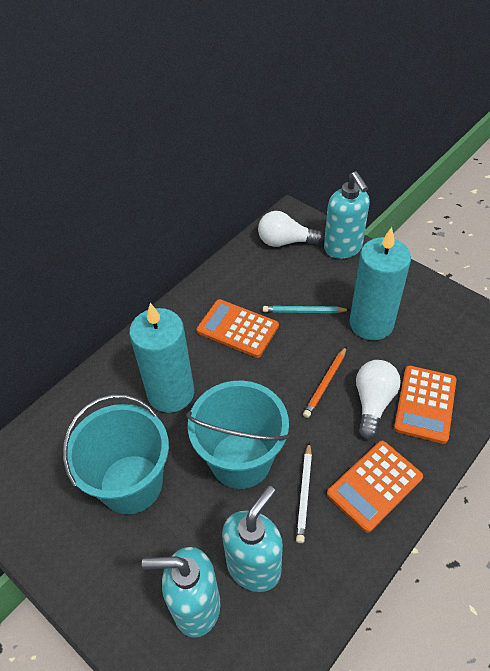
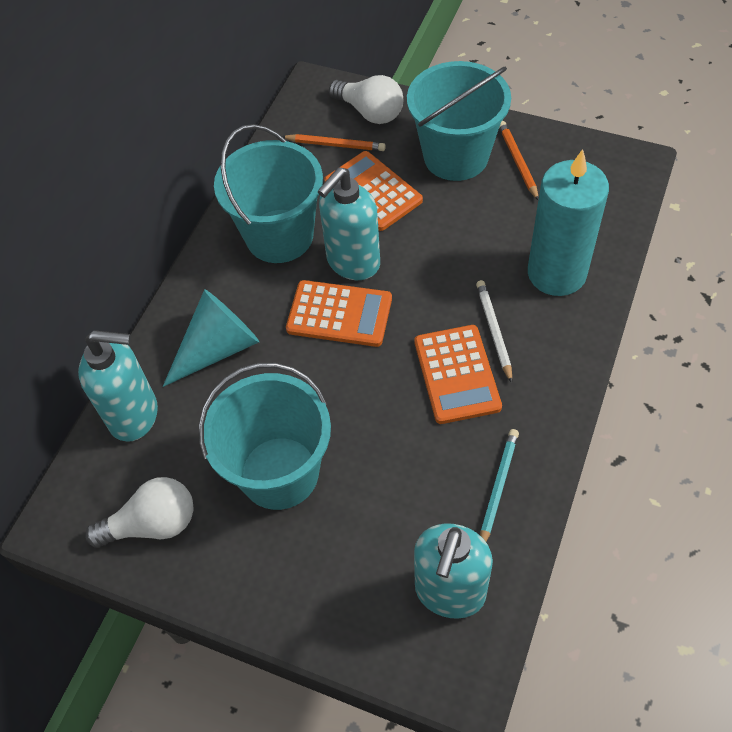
orange pencil: 1 -> 2
turquoise bucket: 2 -> 3
turquoise candle: 2 -> 1
turquoise cone: 0 -> 1

